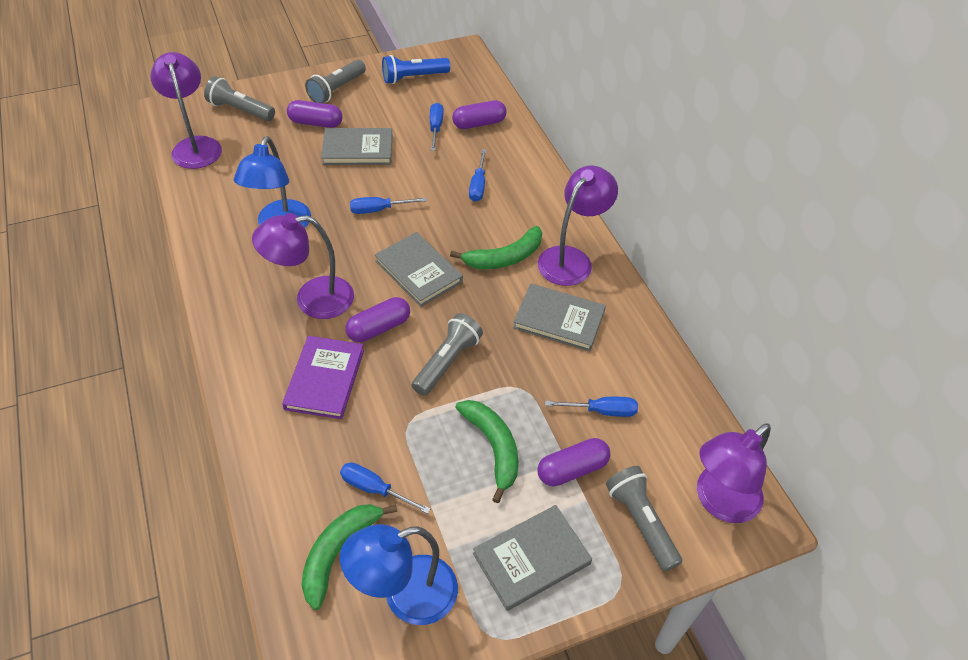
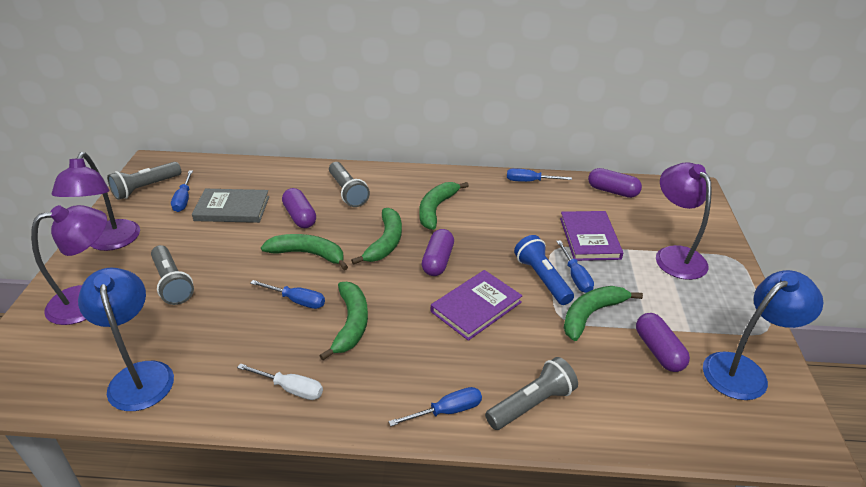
green banana: 3 -> 5
grey book: 4 -> 1
purple book: 1 -> 2
purple lamp: 4 -> 3
white screwdriver: 0 -> 1

